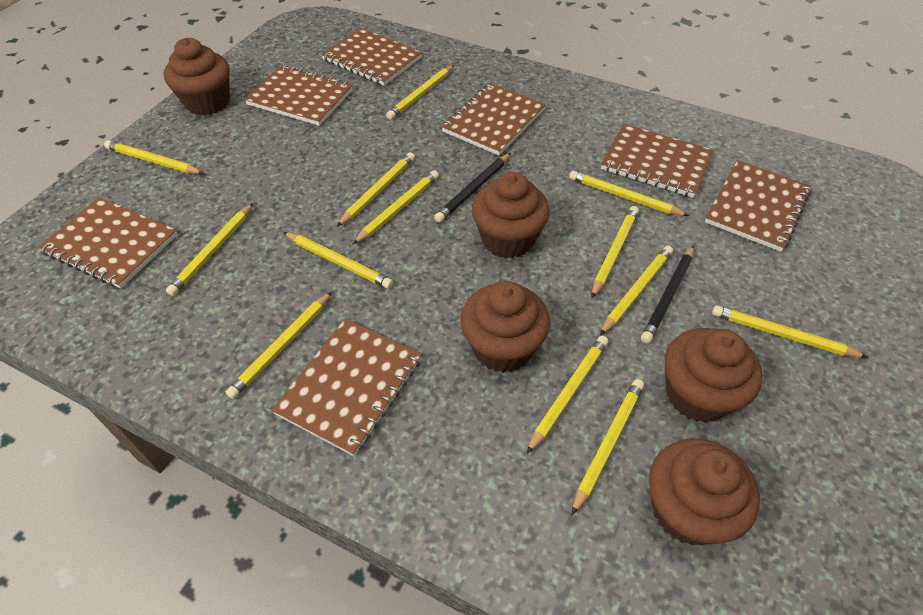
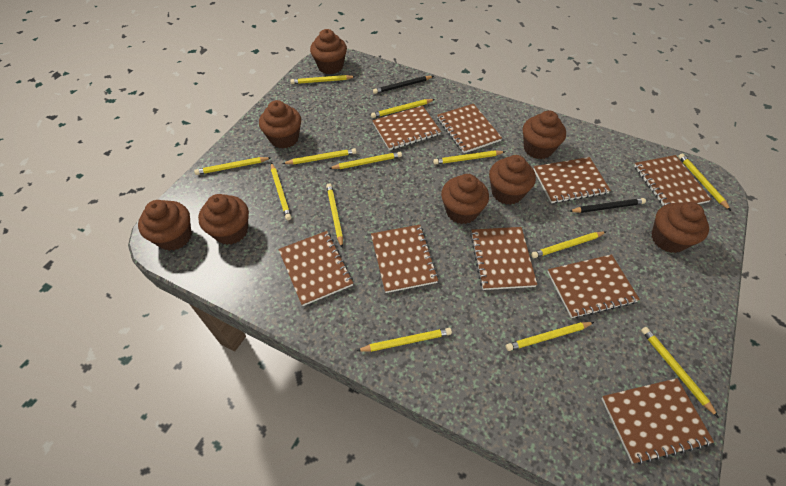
brown cupcake: 5 -> 8
brown notebook: 7 -> 9

